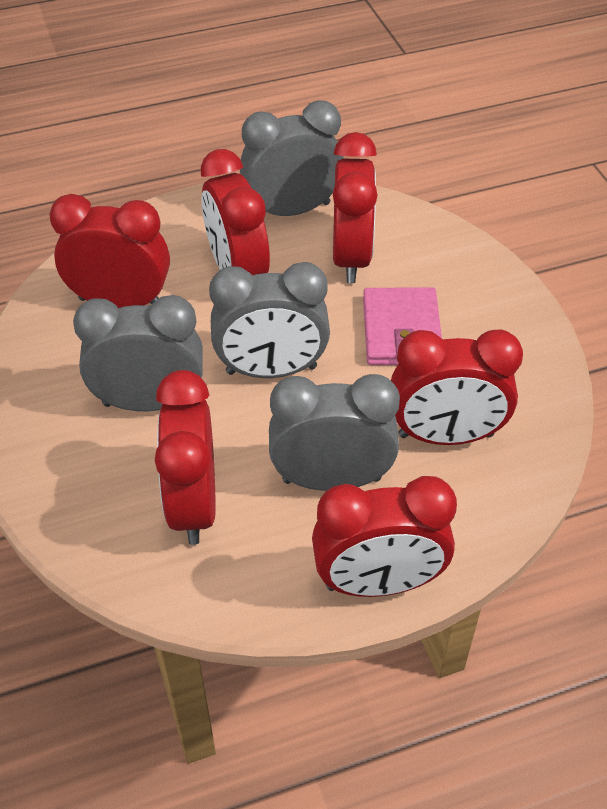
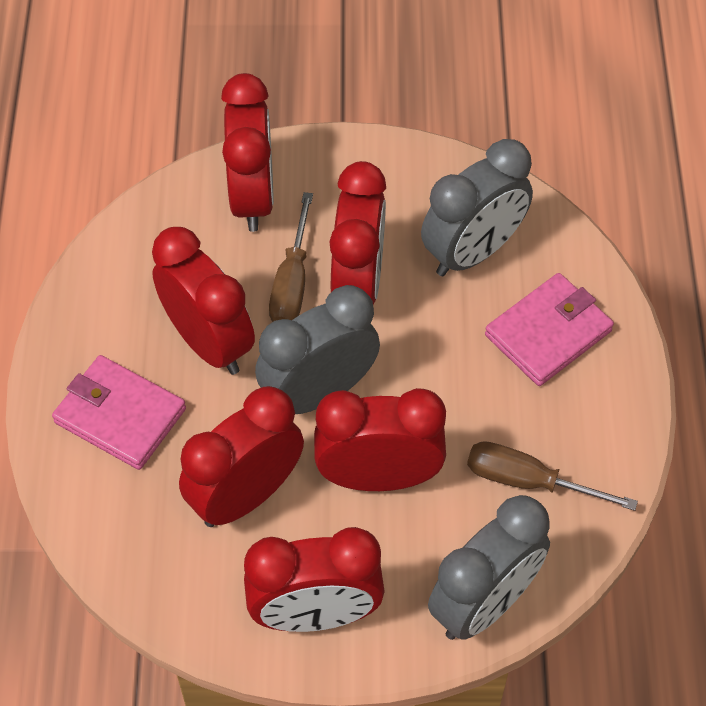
brown screwdriver: 0 -> 2
grey clock: 4 -> 3
pink wallet: 1 -> 2

